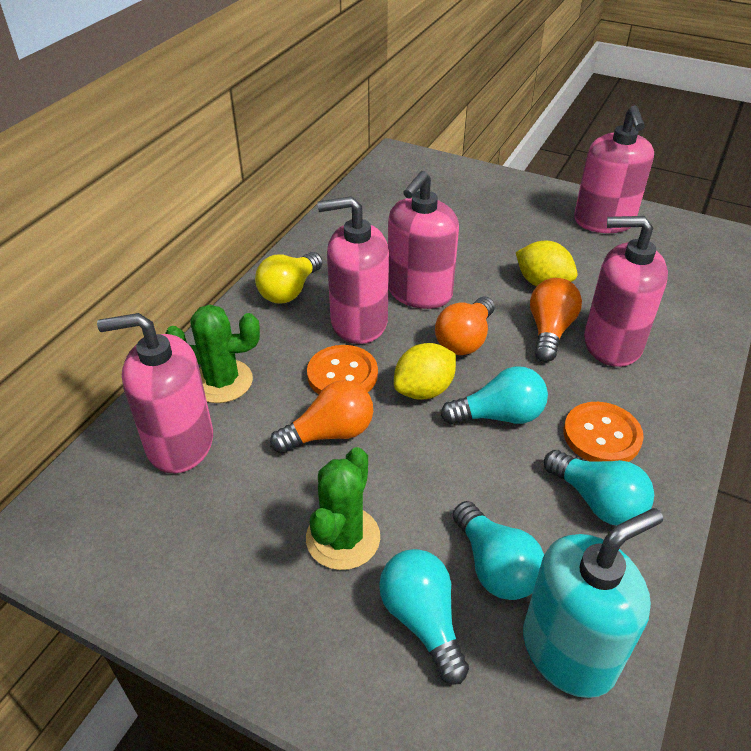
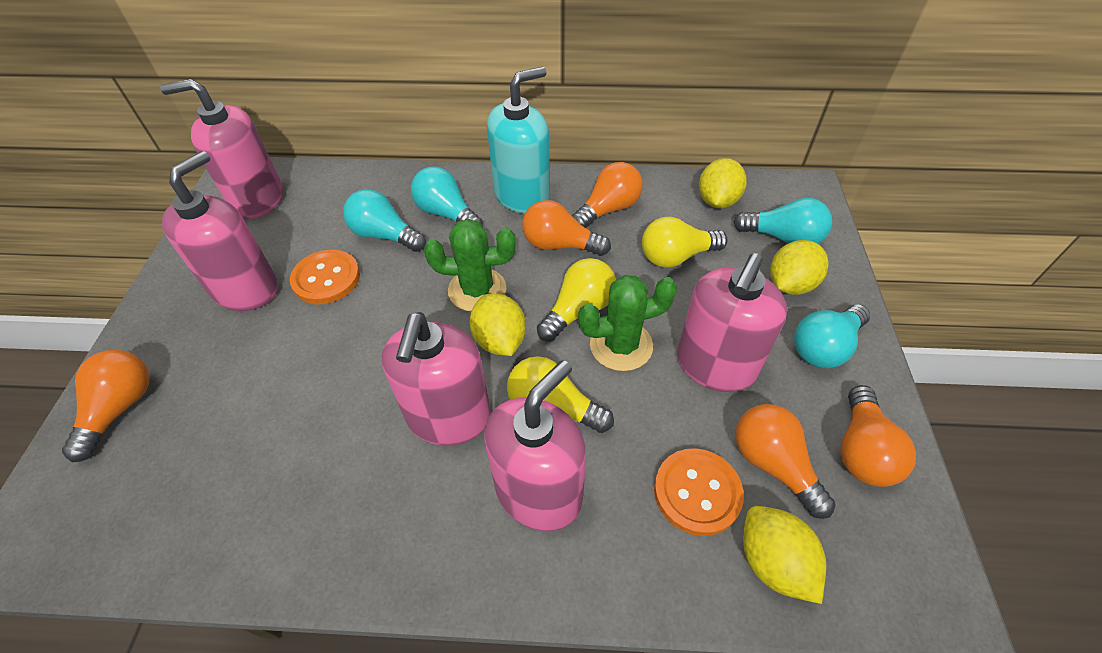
orange light bulb: 3 -> 5
yellow lemon: 2 -> 4
yellow light bulb: 1 -> 3

